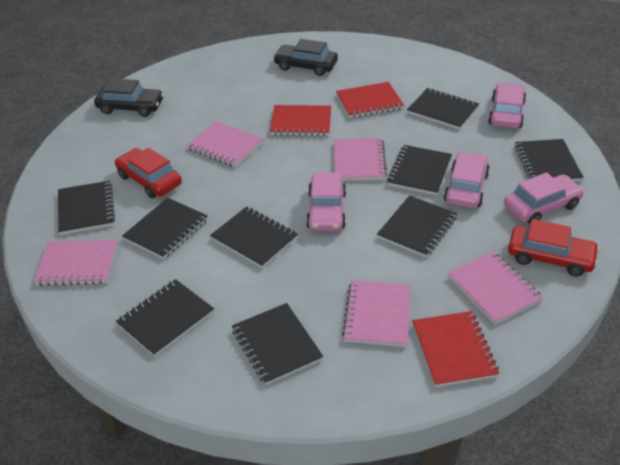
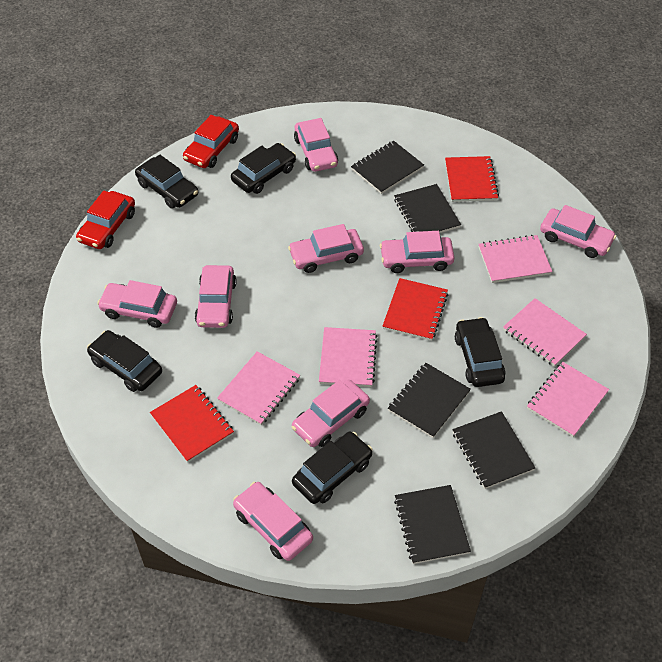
black car: 2 -> 5
black notebook: 9 -> 5
pink car: 4 -> 8

